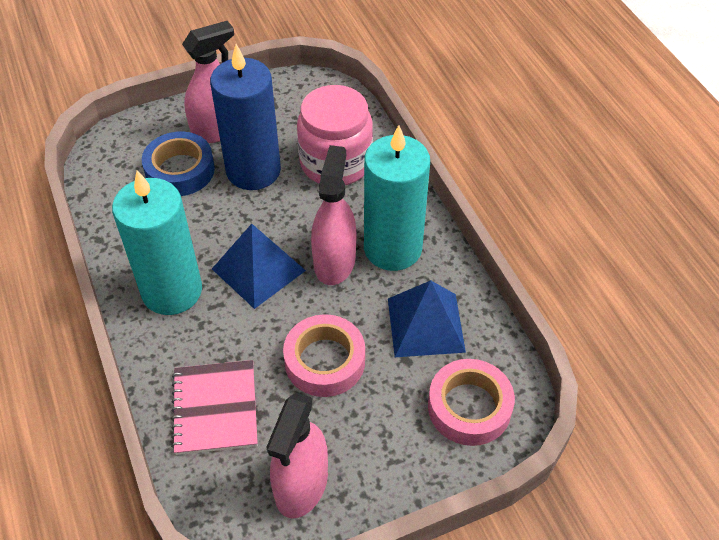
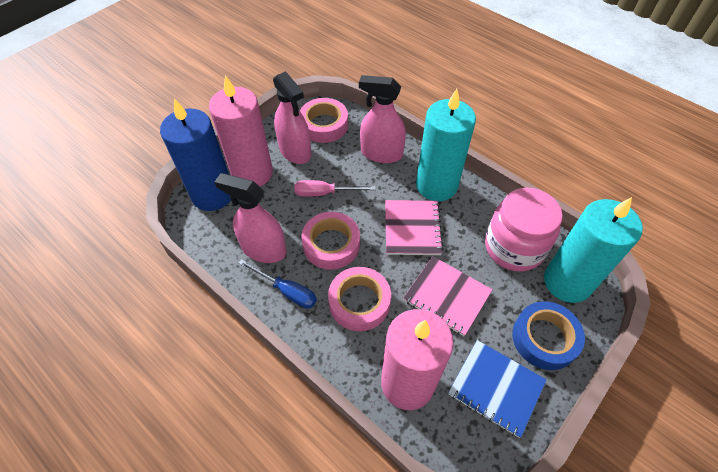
blue notebook: 0 -> 1
blue pyramid: 2 -> 0
blue screwdriver: 0 -> 1
pink candle: 0 -> 2
pink notebook: 1 -> 2
pink screwdriver: 0 -> 1
pink tape: 2 -> 3

